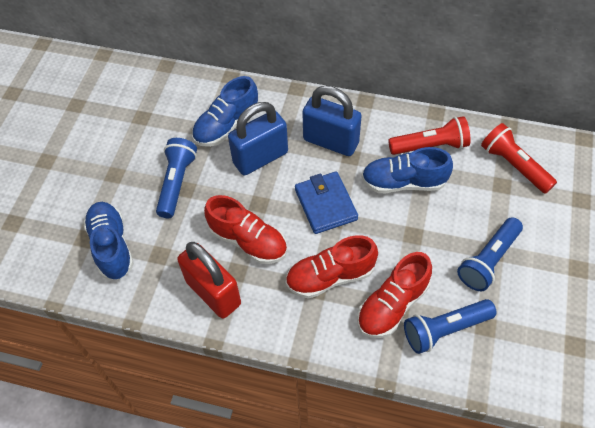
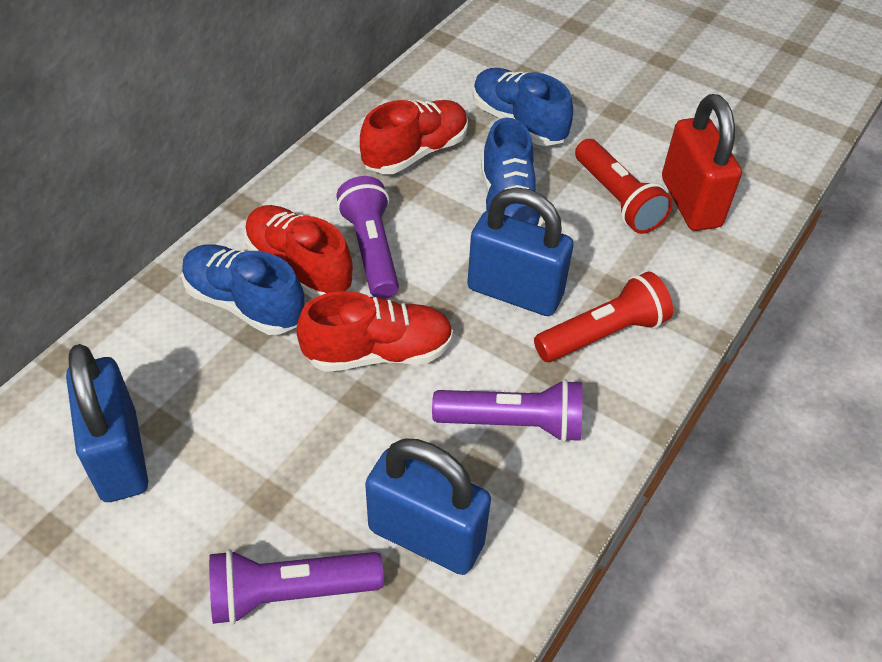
blue flashlight: 3 -> 0
blue padlock: 2 -> 3
blue wallet: 1 -> 0
purple flashlight: 0 -> 3

